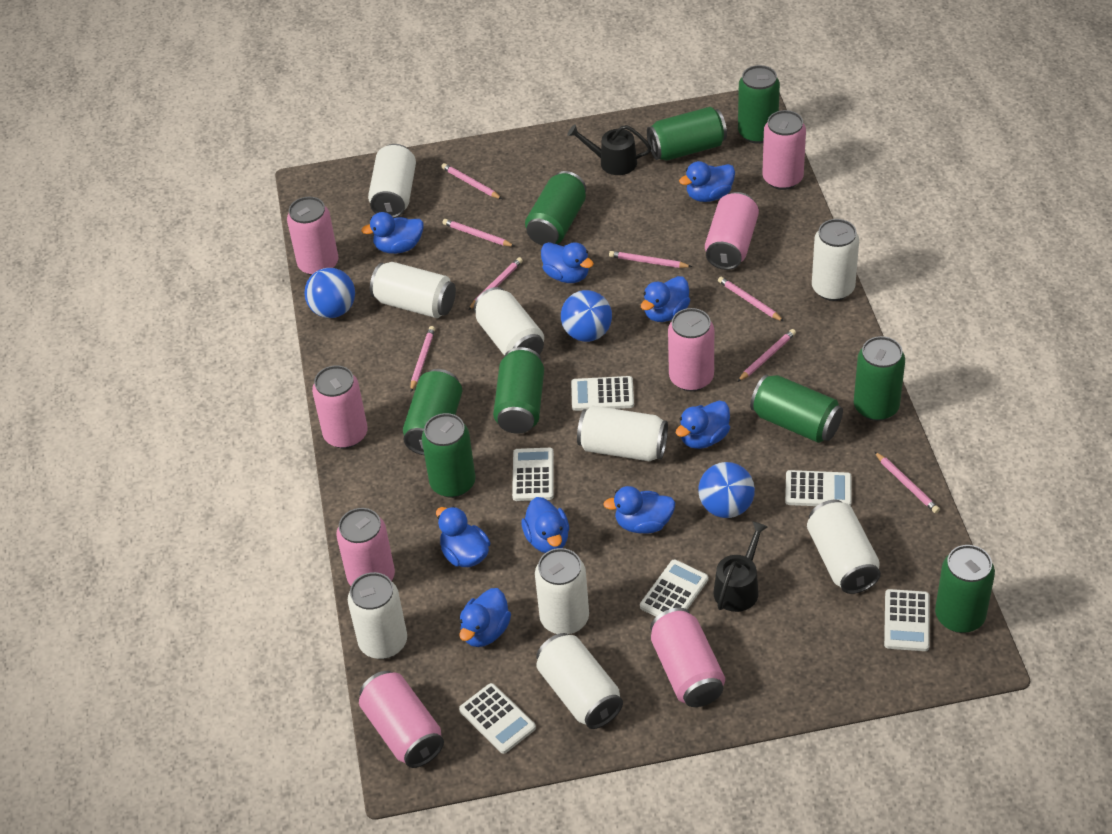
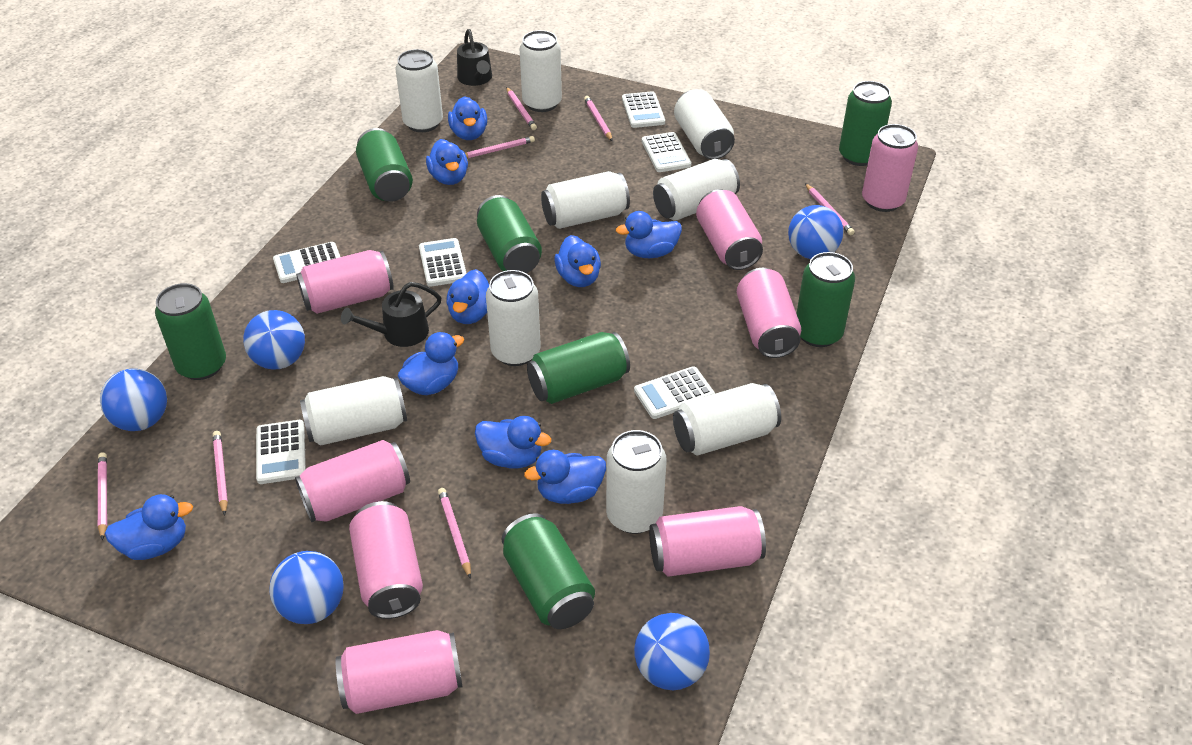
blue ball: 3 -> 5
green can: 9 -> 7
pink pencil: 8 -> 7

